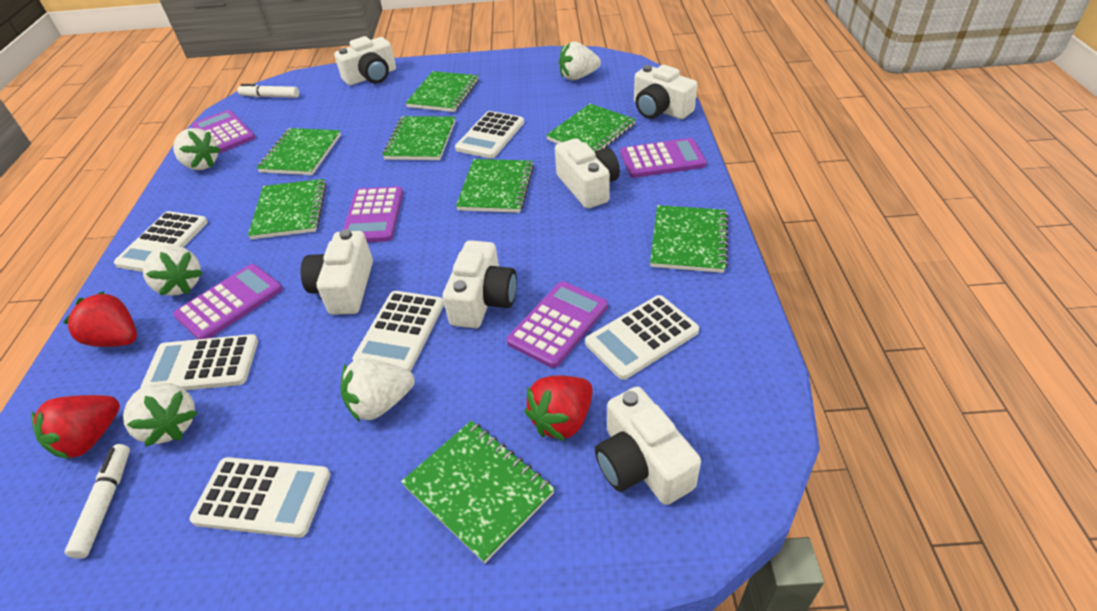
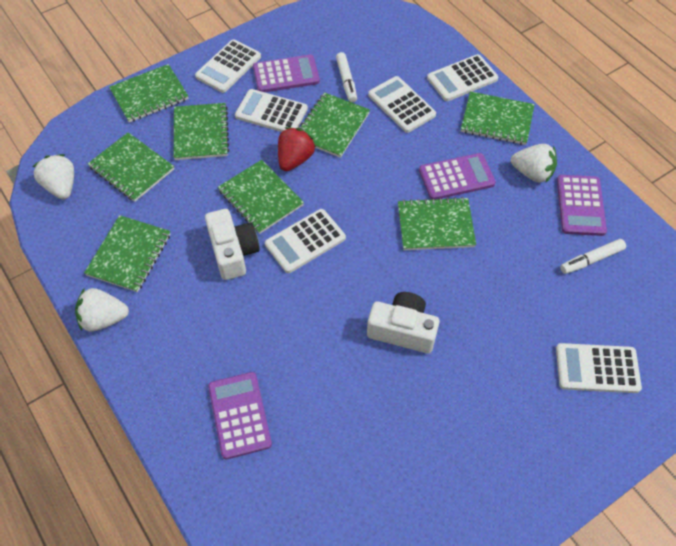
purple calculator: 5 -> 4
red strawberry: 3 -> 1
white camera: 6 -> 2
white strawberry: 5 -> 3

